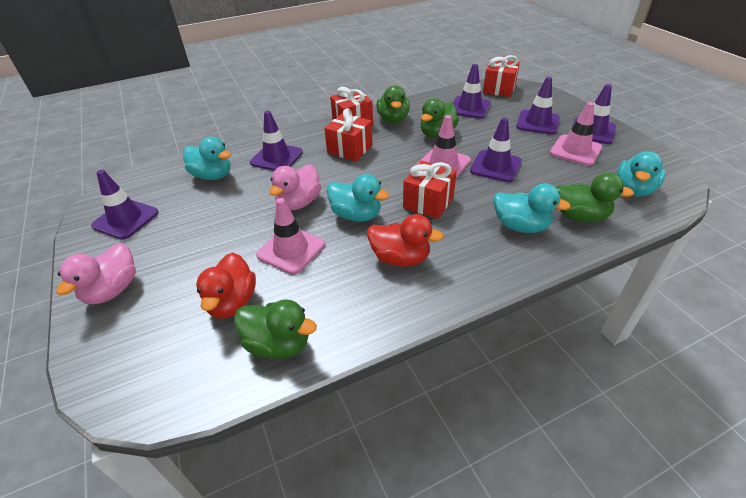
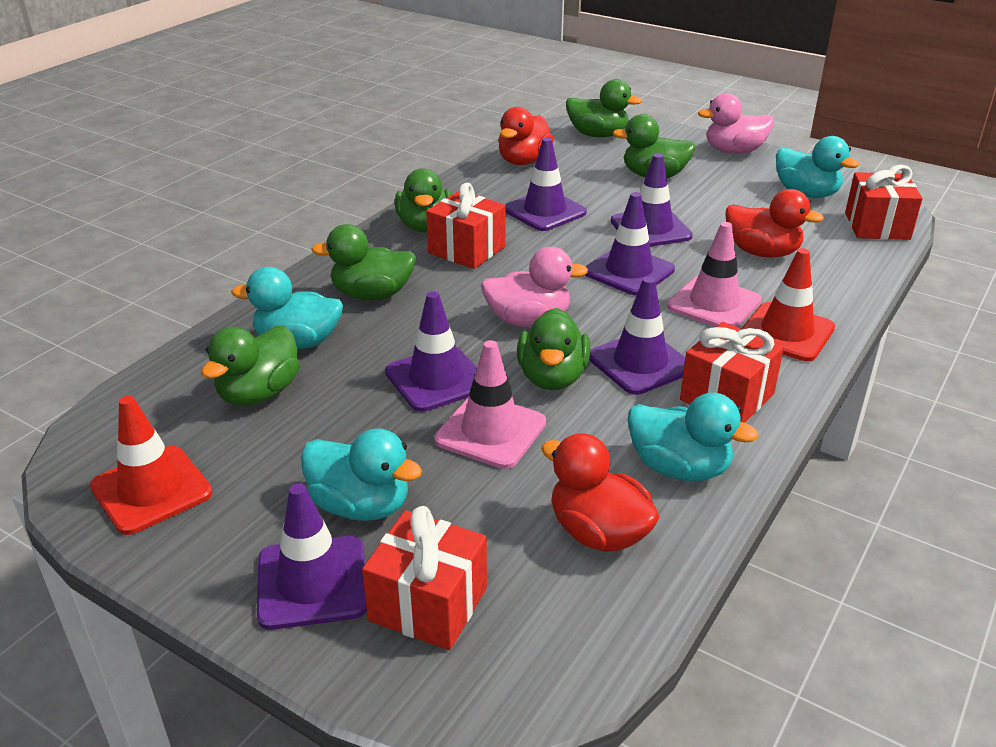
green duck: 4 -> 6
pink traffic cone: 3 -> 2
red duck: 2 -> 3
red traffic cone: 0 -> 2

